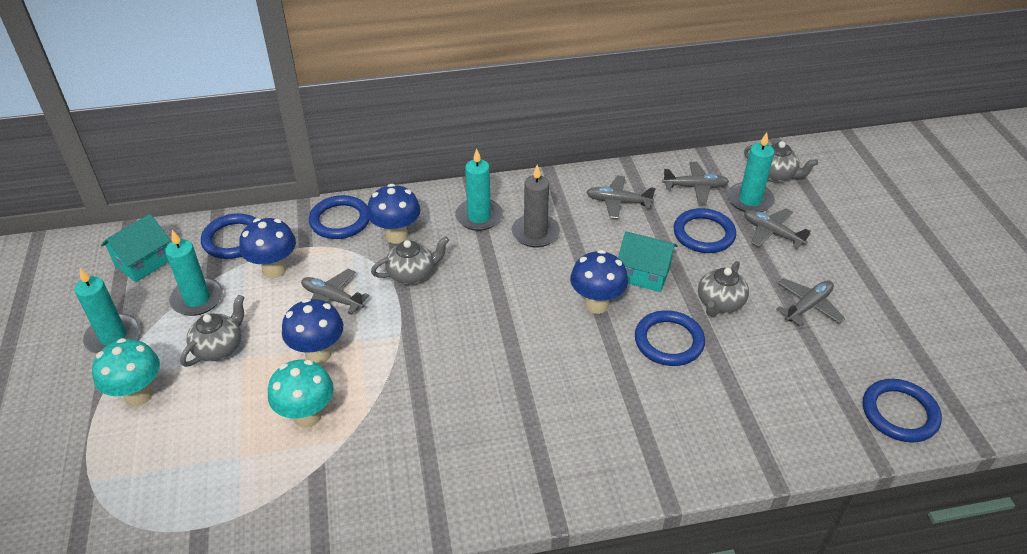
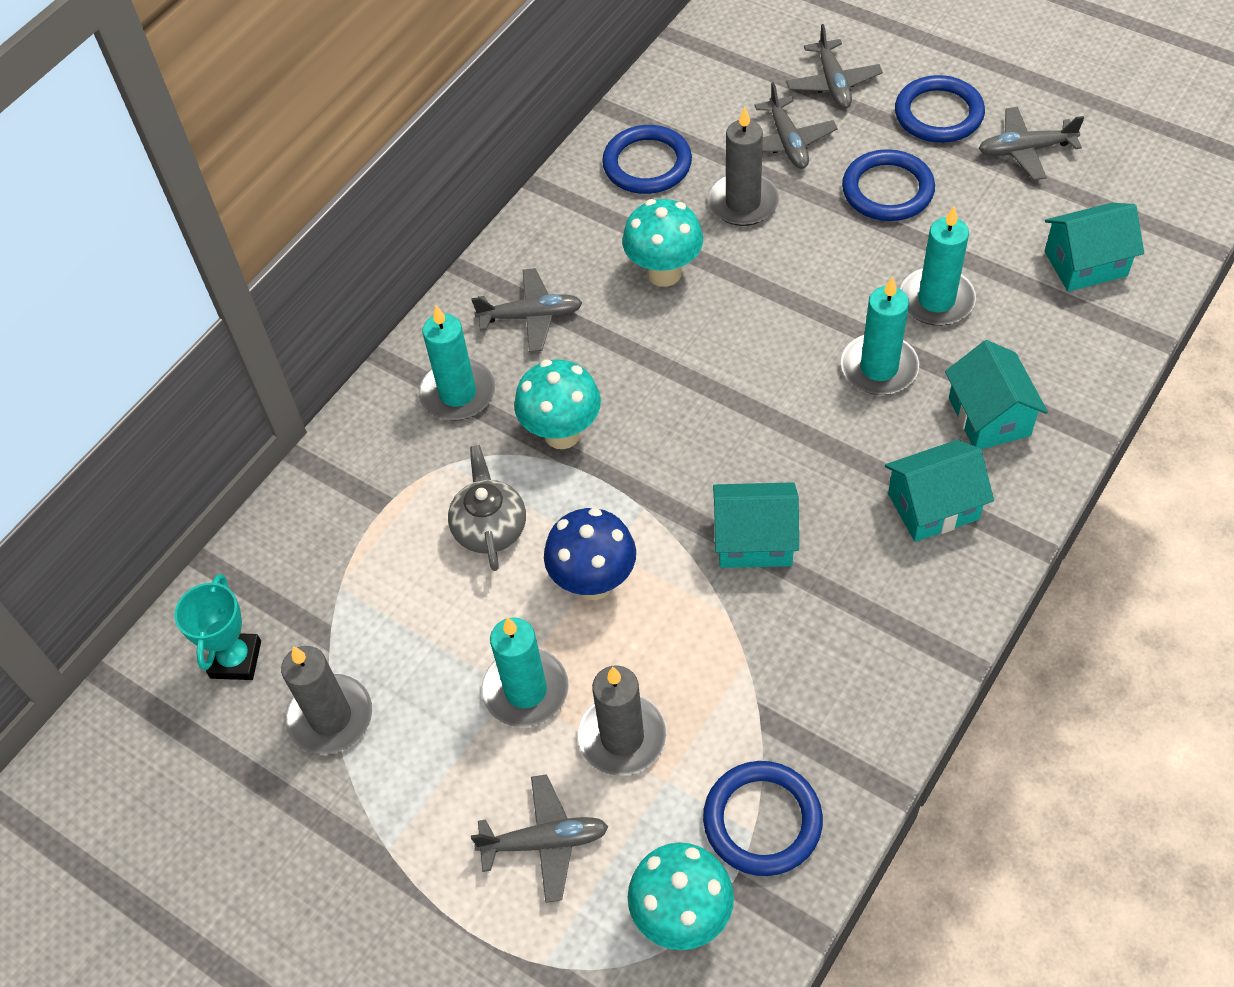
blue mushroom: 4 -> 1
blue ring: 5 -> 4
grey candle: 1 -> 3
grey teapot: 4 -> 1
turquoise house: 2 -> 4
turquoise mushroom: 2 -> 3
turquoise trophy: 0 -> 1

